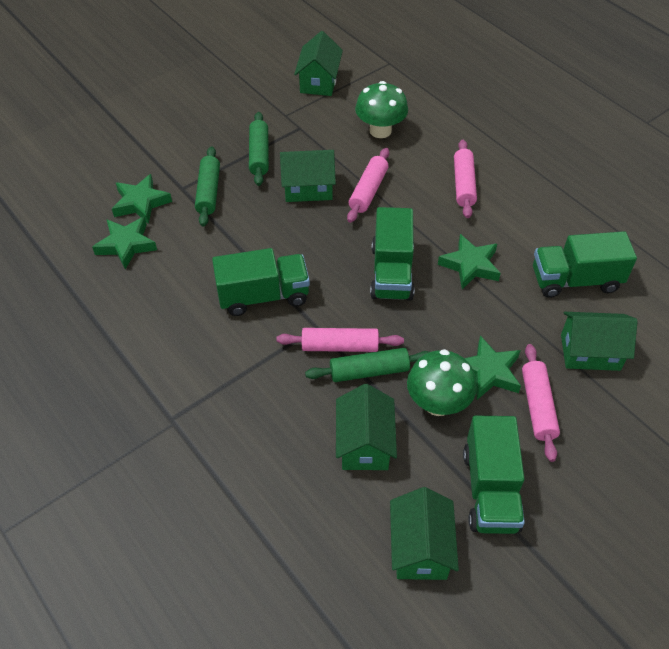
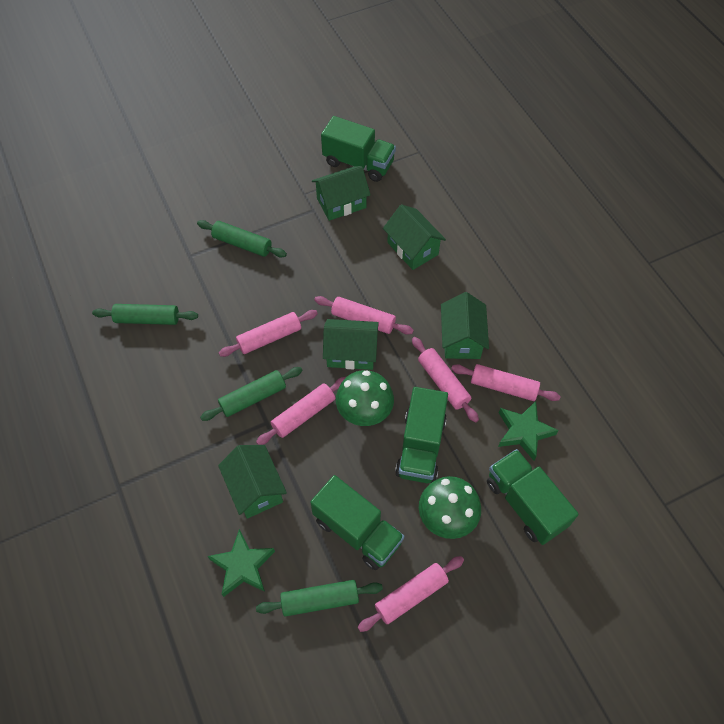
green rolling pin: 3 -> 4
green star: 4 -> 2
pink rolling pin: 4 -> 6

